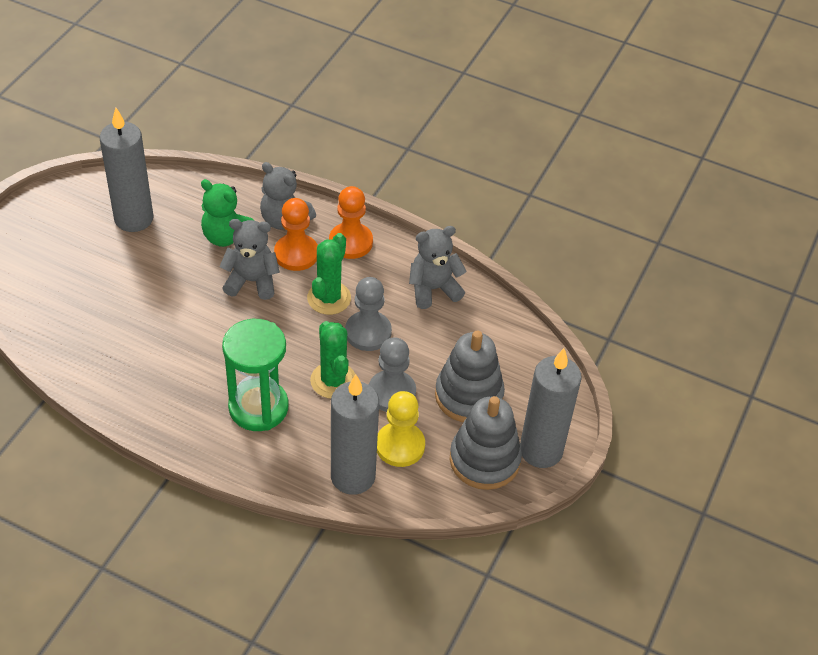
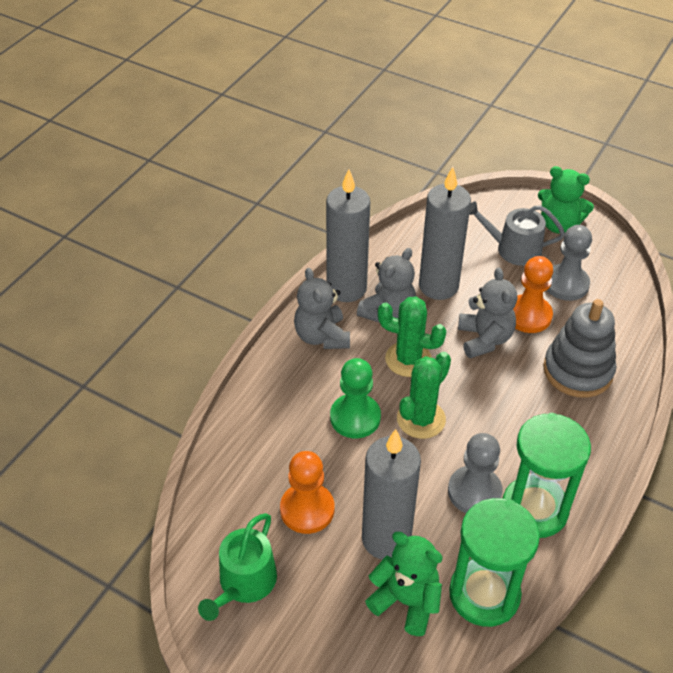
green hourglass: 1 -> 2
green pawn: 0 -> 1
green teddy bear: 1 -> 2
green watering can: 0 -> 1
grey stacking toy: 2 -> 1
grey watering can: 0 -> 1
yellow pawn: 1 -> 0

